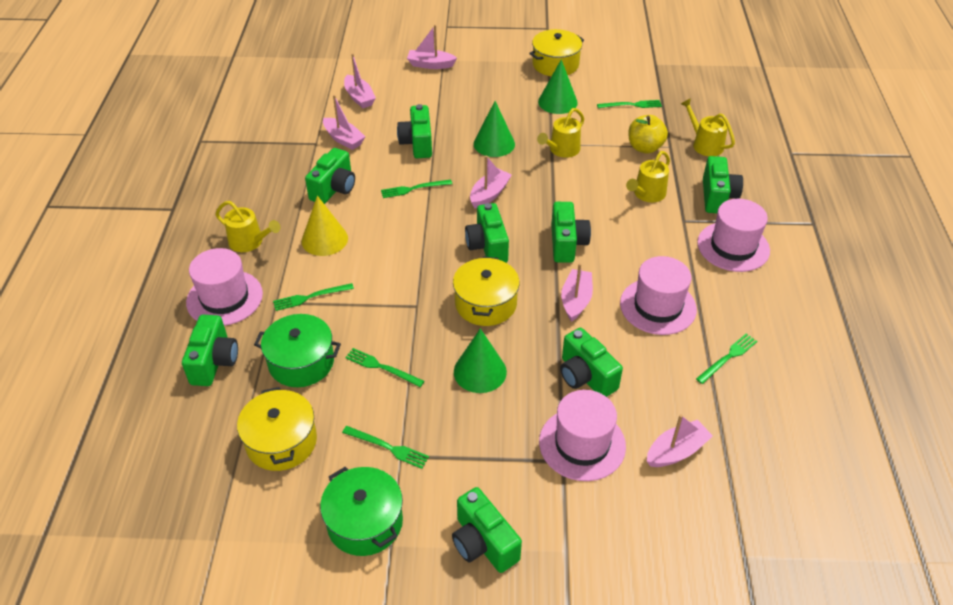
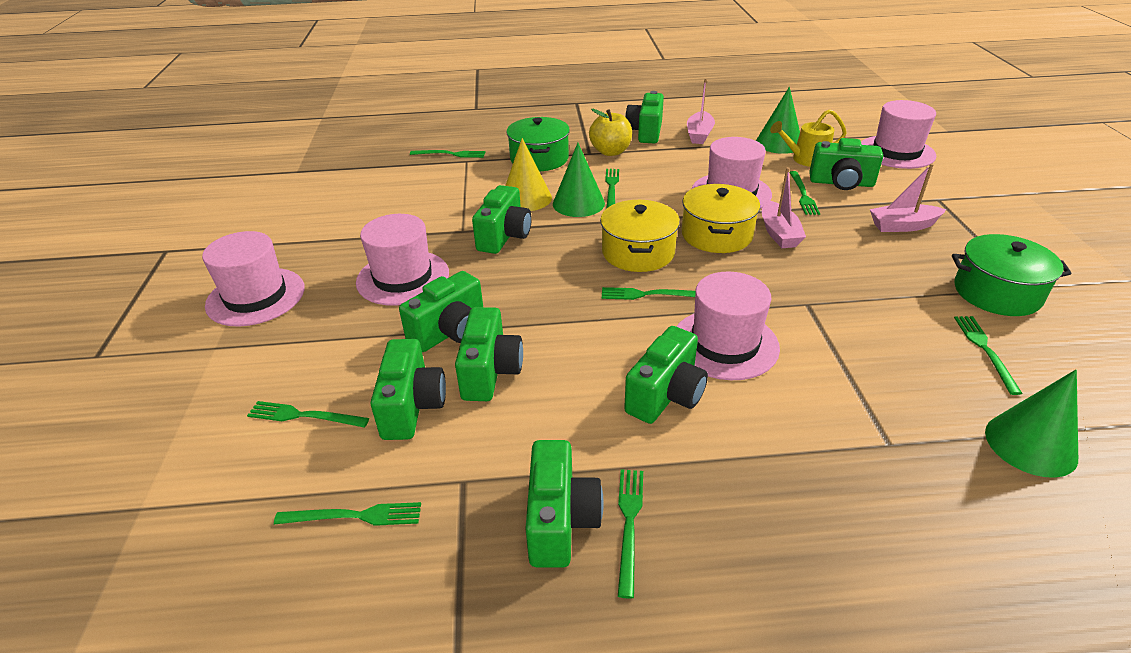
green fork: 6 -> 8
pink boat: 6 -> 3
pink hat: 4 -> 5
yellow pot: 3 -> 2
yellow watering can: 4 -> 1

